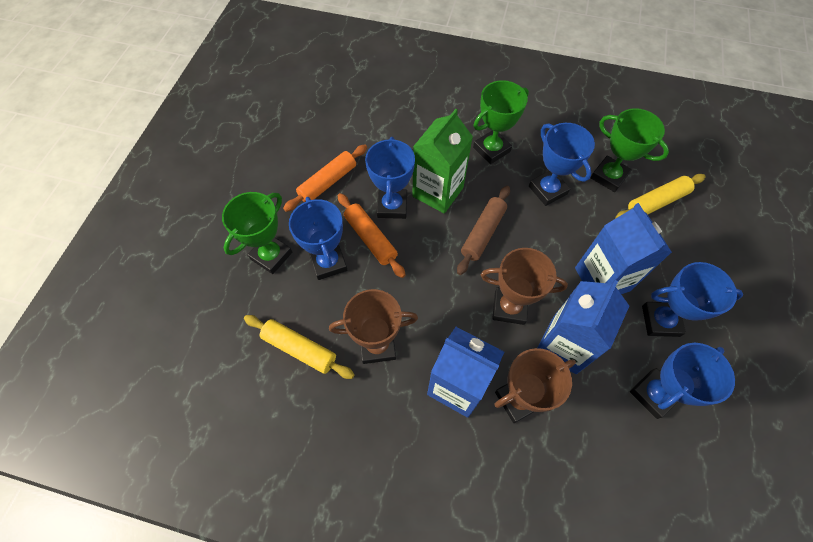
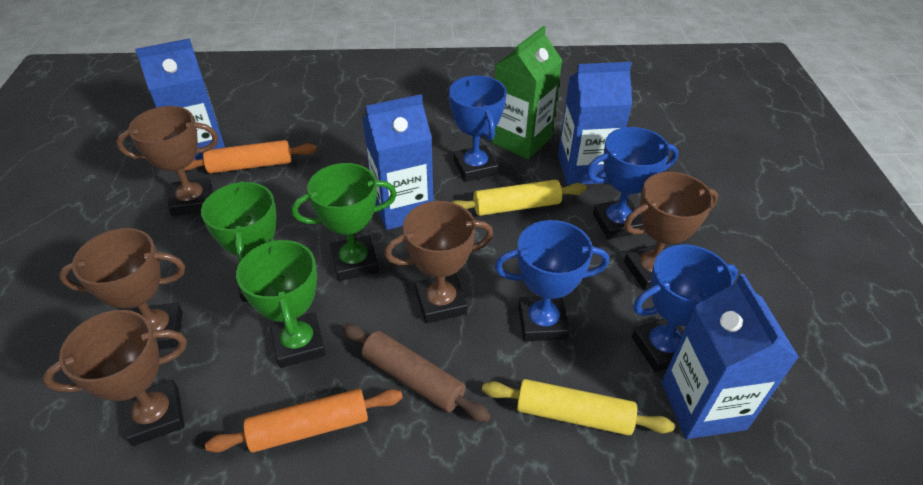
blue carton: 3 -> 4
blue trophy: 5 -> 4
brown trophy: 3 -> 5

